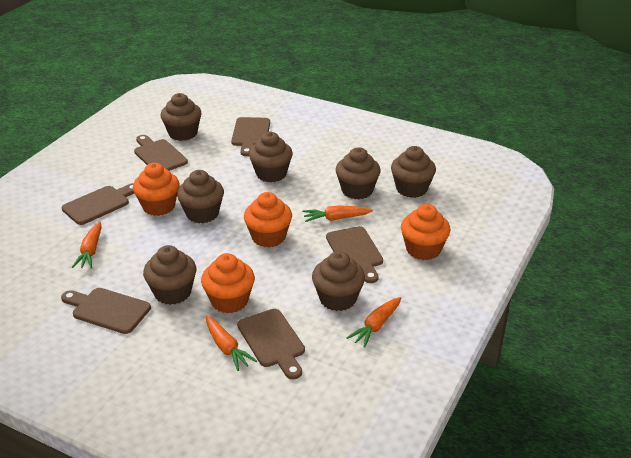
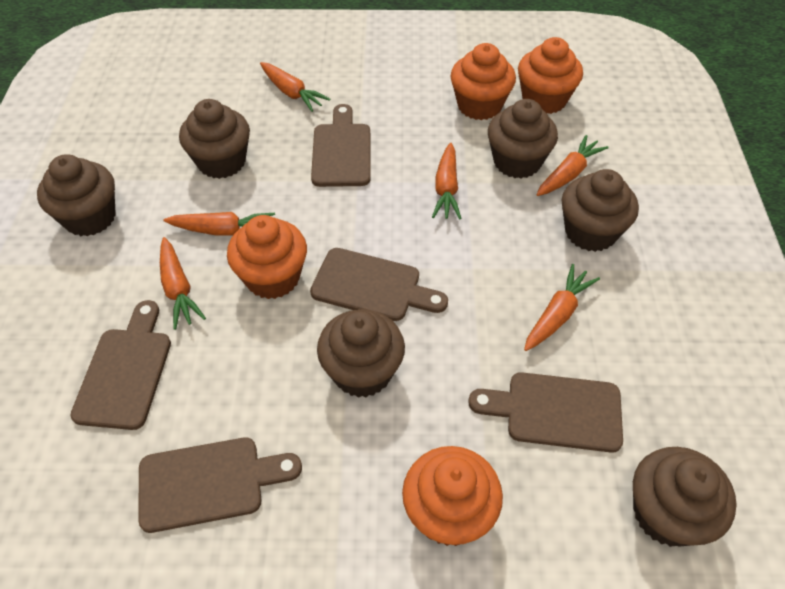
brown cupcake: 7 -> 6
brown cutting board: 6 -> 5
orange carrot: 4 -> 6

